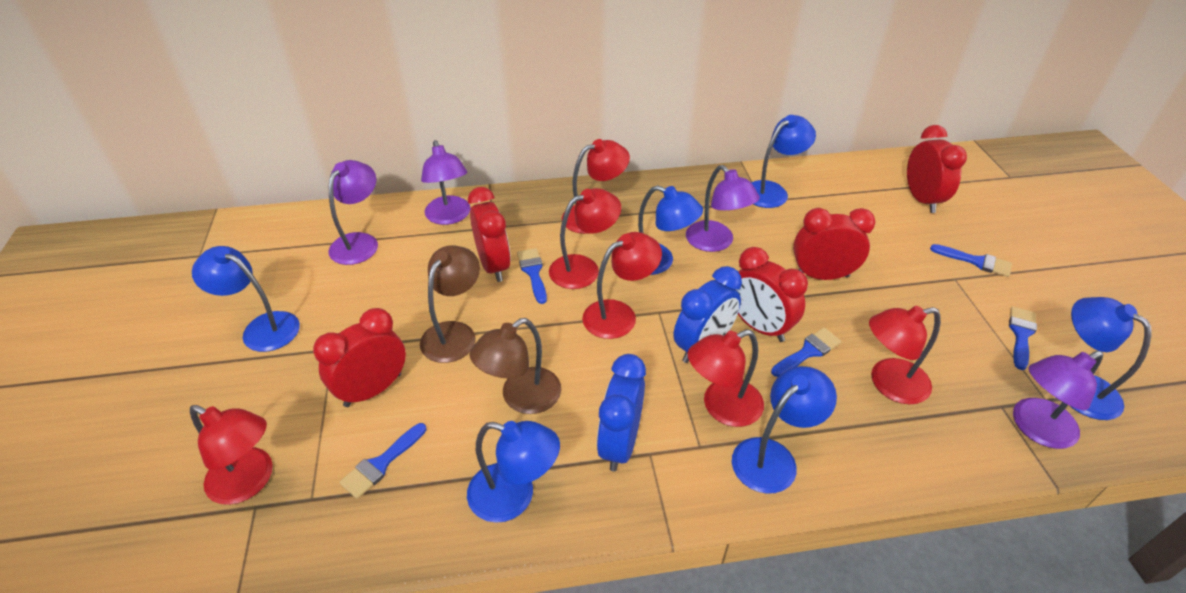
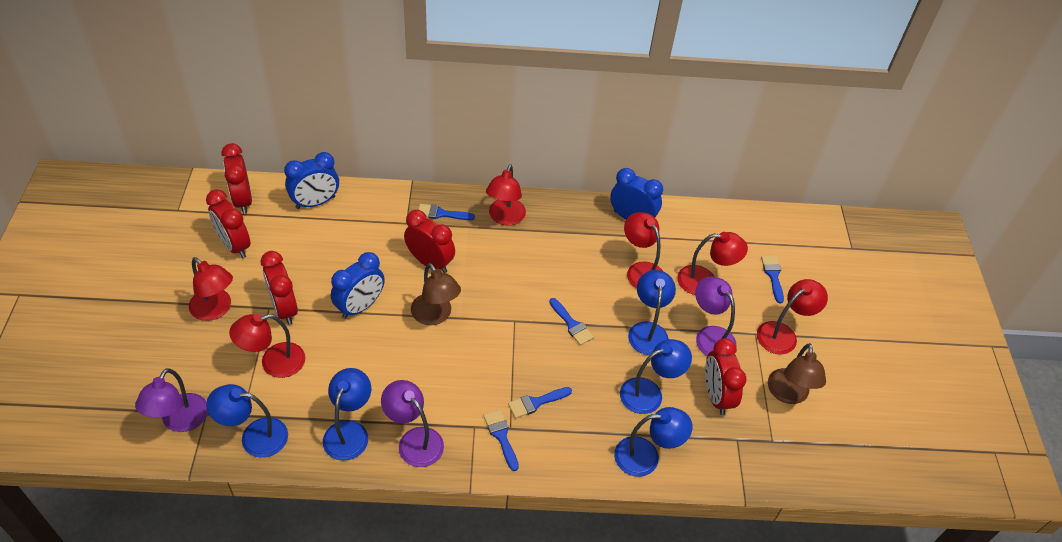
blue clock: 2 -> 3
blue lamp: 6 -> 5
purple lamp: 4 -> 3

